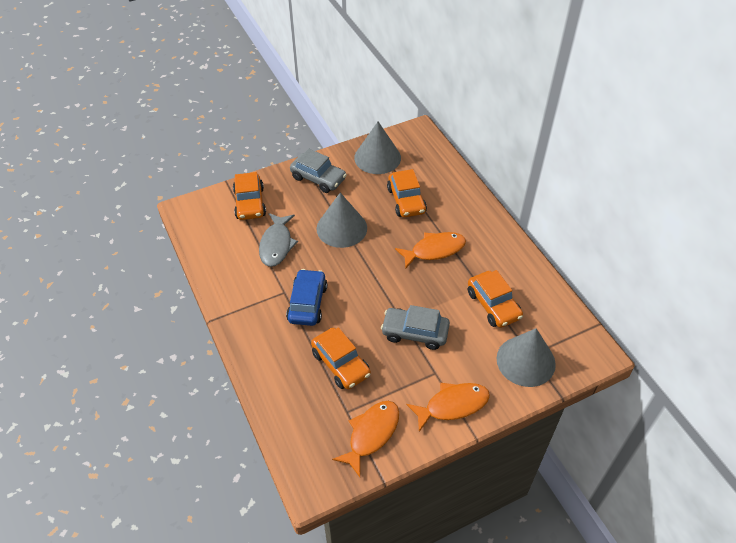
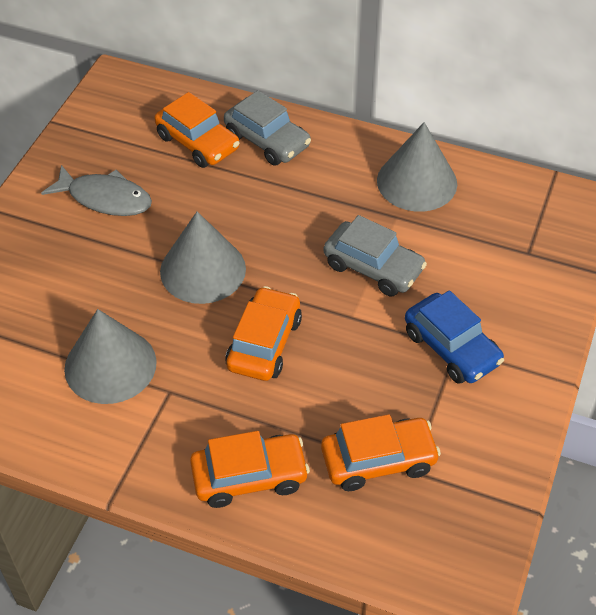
orange fish: 3 -> 0

